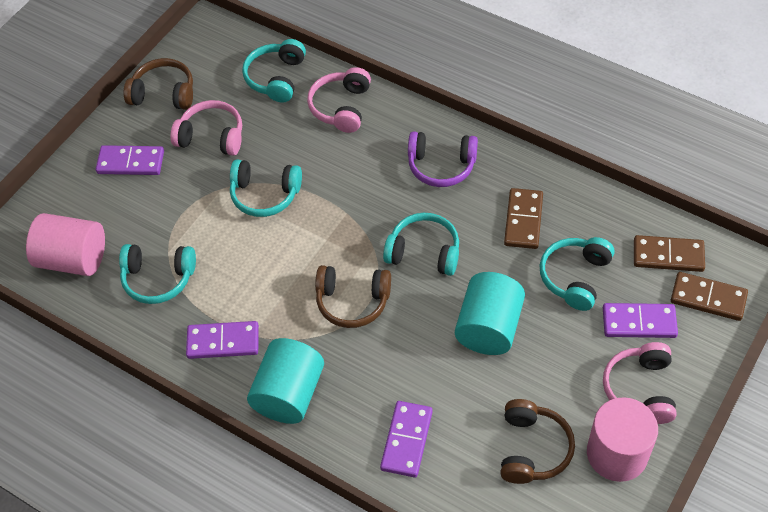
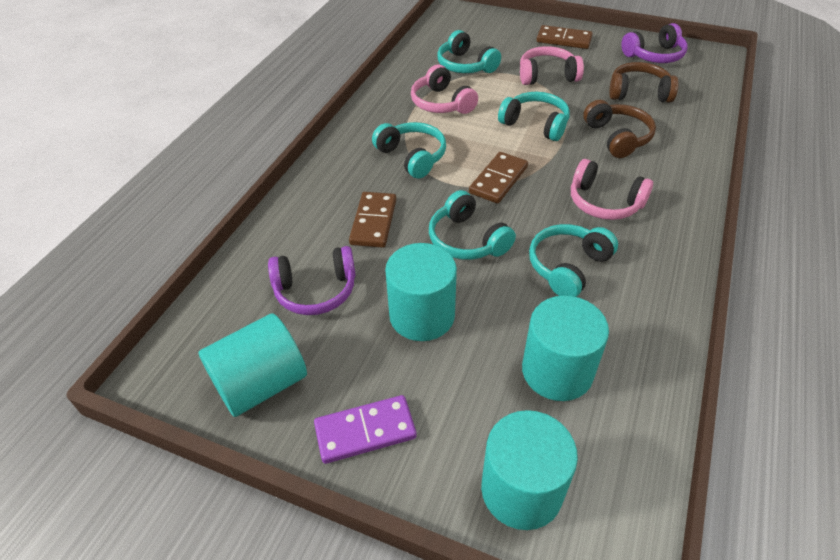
brown headphones: 3 -> 2
pink cylinder: 2 -> 0
purple domino: 4 -> 1
purple headphones: 1 -> 2
turquoise cylinder: 2 -> 4

